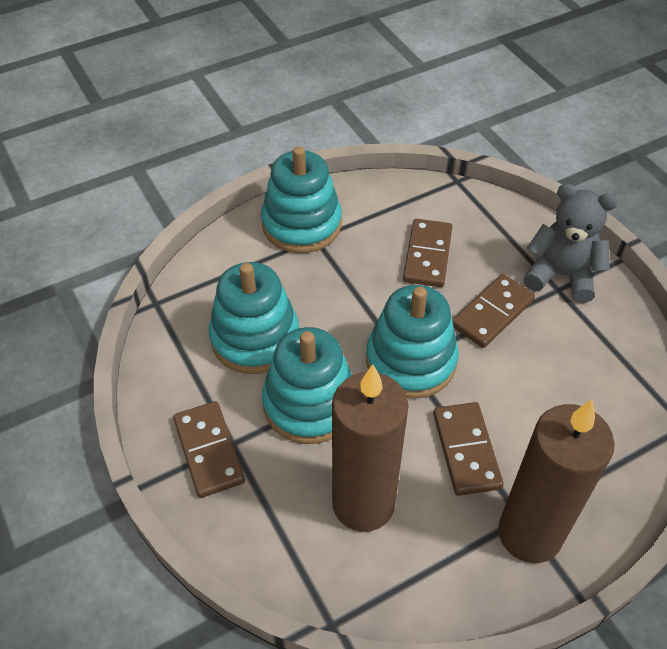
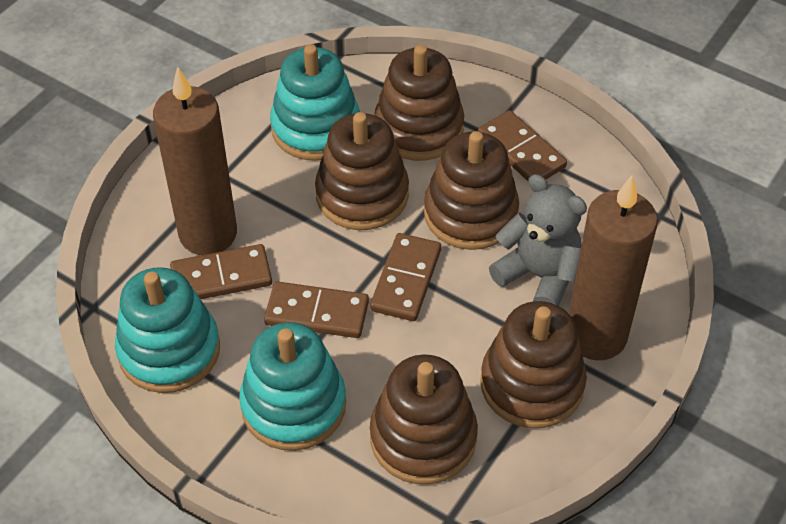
brown stacking toy: 0 -> 5
turquoise stacking toy: 4 -> 3

